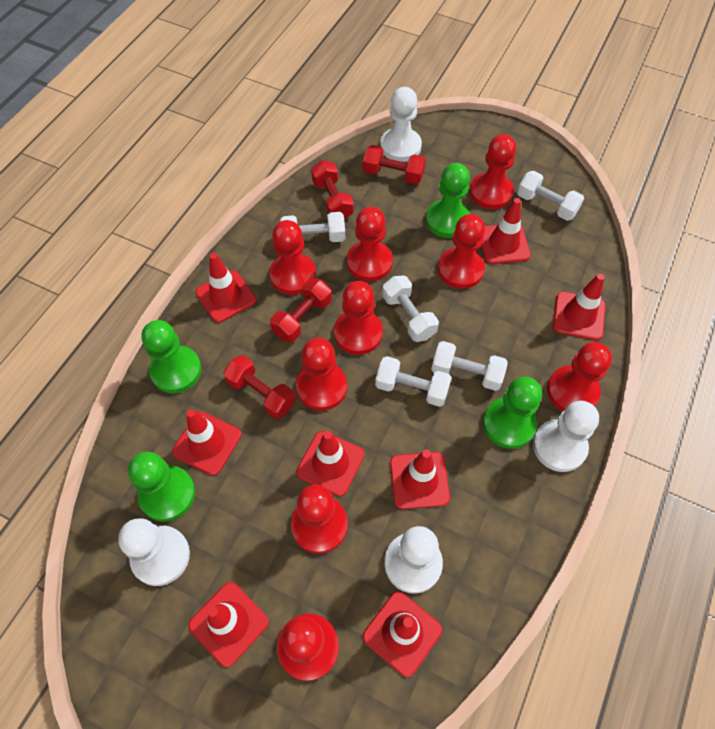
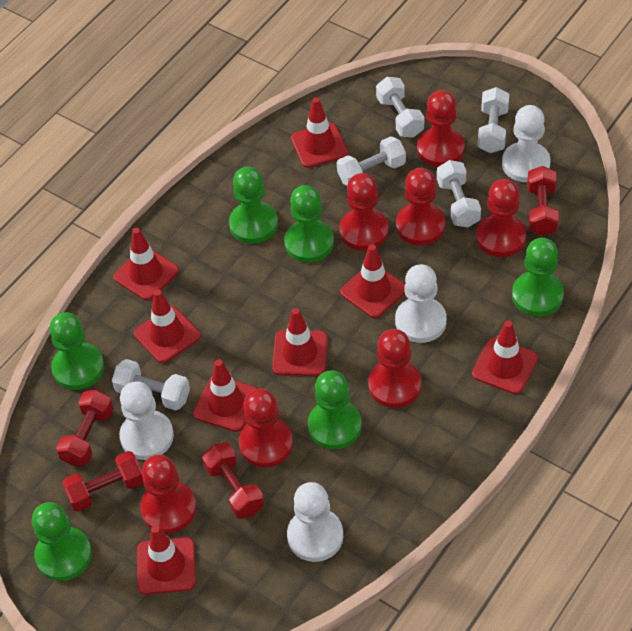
green pawn: 4 -> 6
red pawn: 9 -> 7

